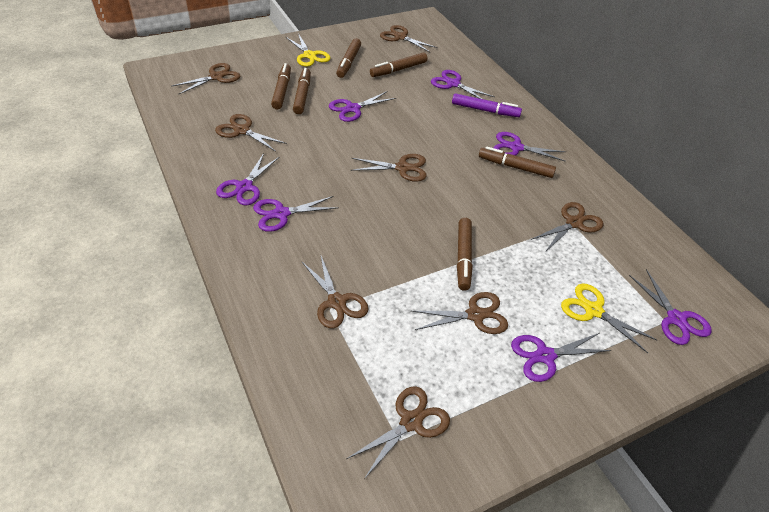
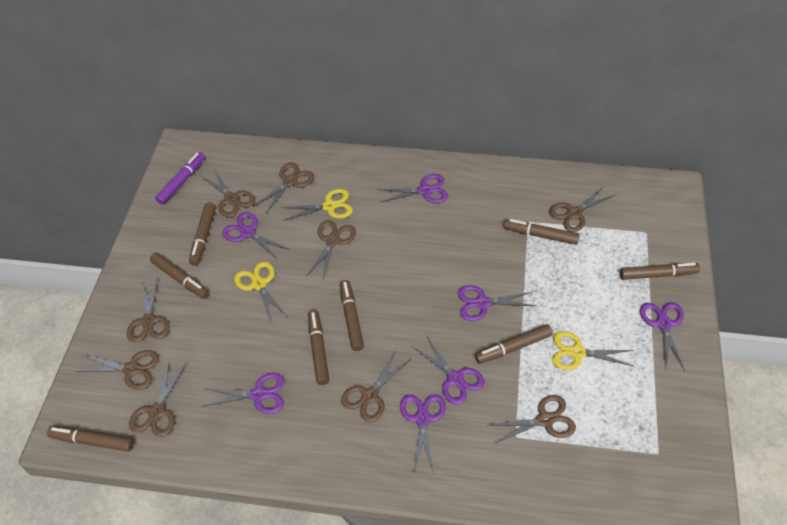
brown marker: 6 -> 8
brown scissors: 8 -> 9
yellow scissors: 2 -> 3

